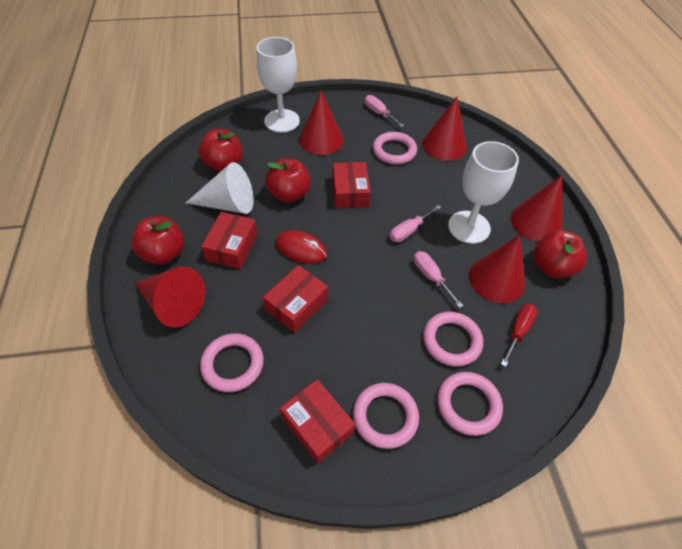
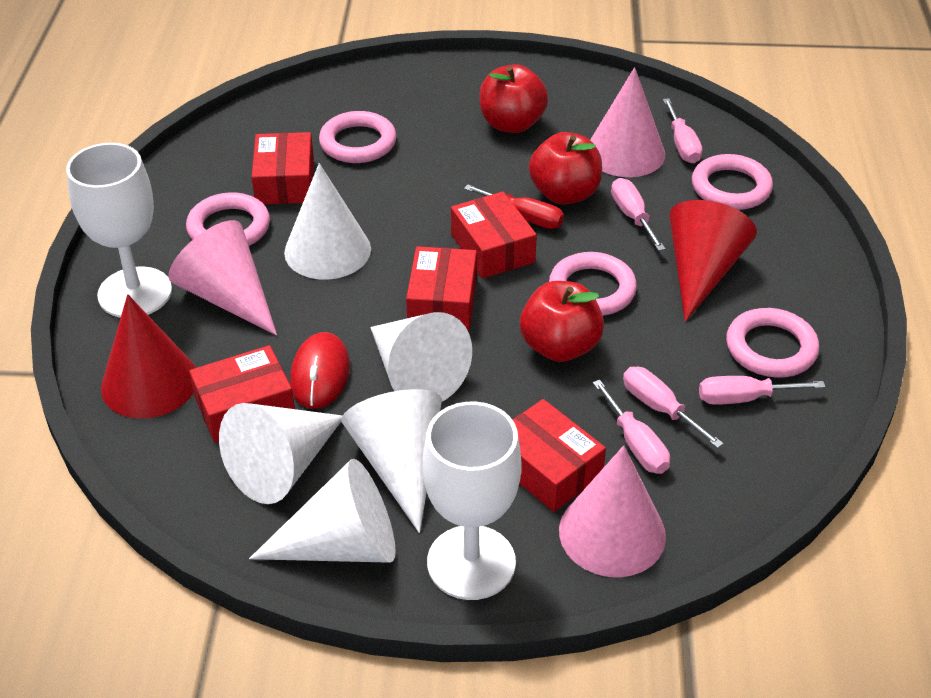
pink cone: 0 -> 3
pink screwdriver: 3 -> 5
red apple: 4 -> 3
red box: 4 -> 5
red cone: 5 -> 2
white cone: 1 -> 5

